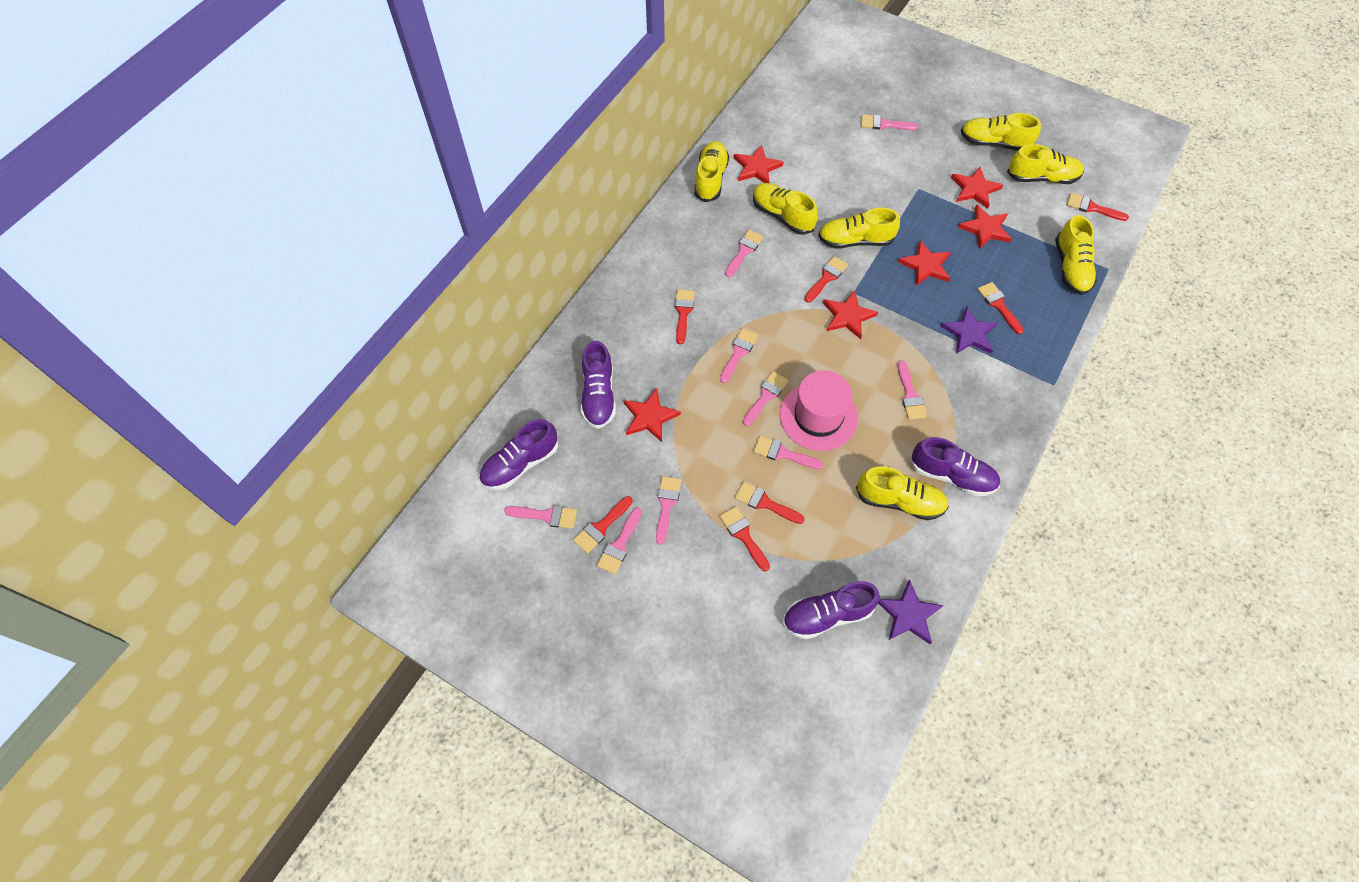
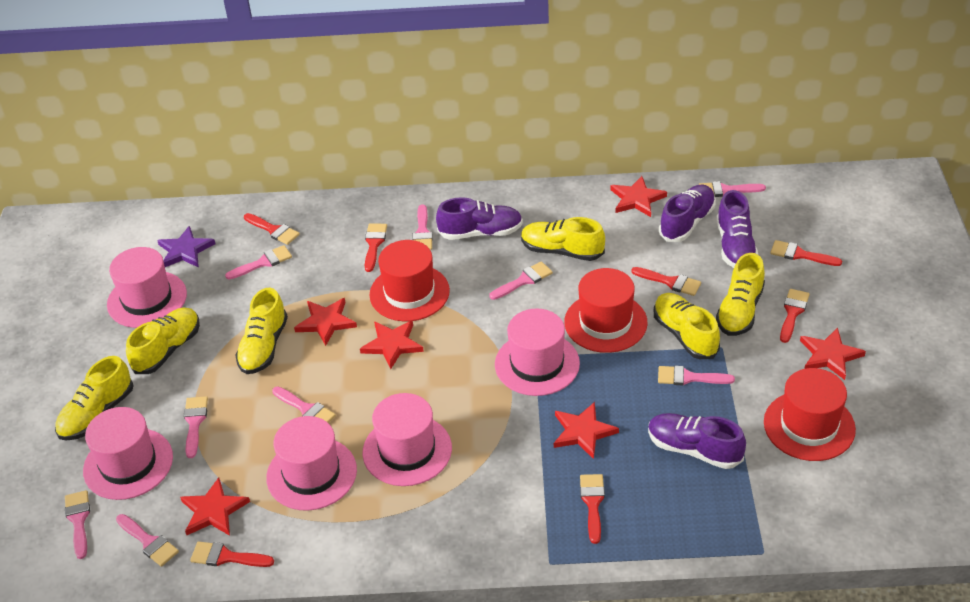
pink hat: 1 -> 5
purple star: 2 -> 1
red hat: 0 -> 3
yellow shoe: 7 -> 6

